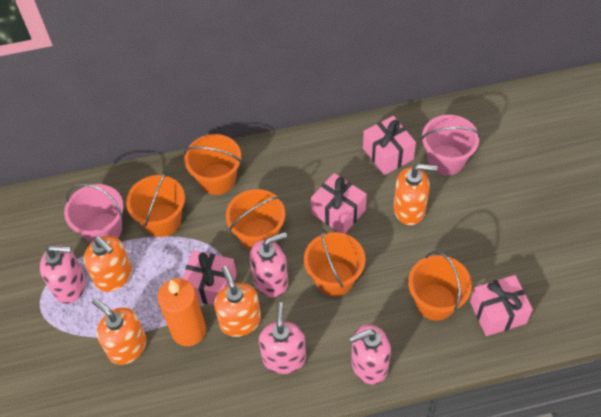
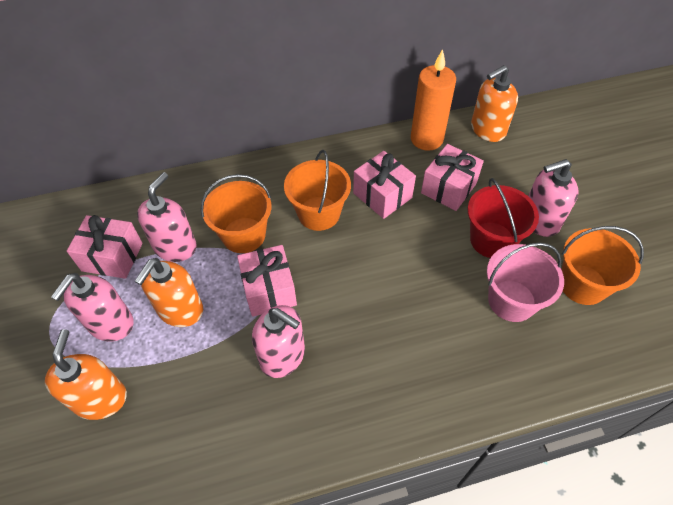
orange bucket: 5 -> 3
orange soap dispenser: 4 -> 3
pink bucket: 2 -> 1
red bucket: 0 -> 1

